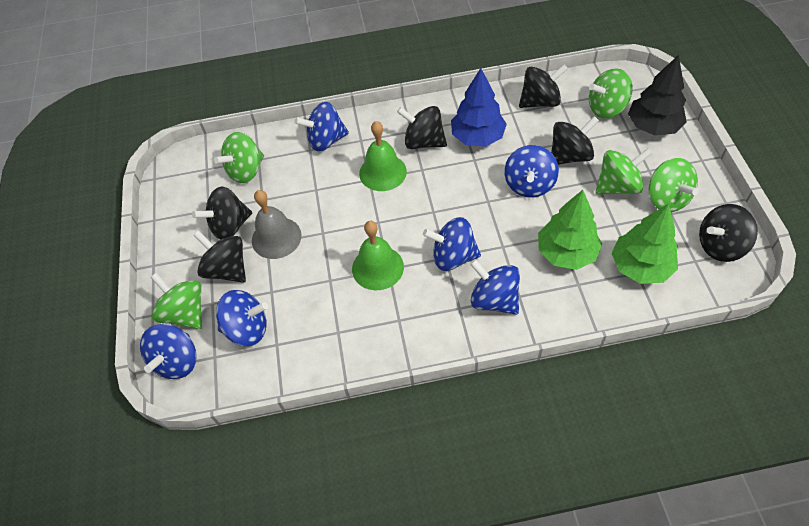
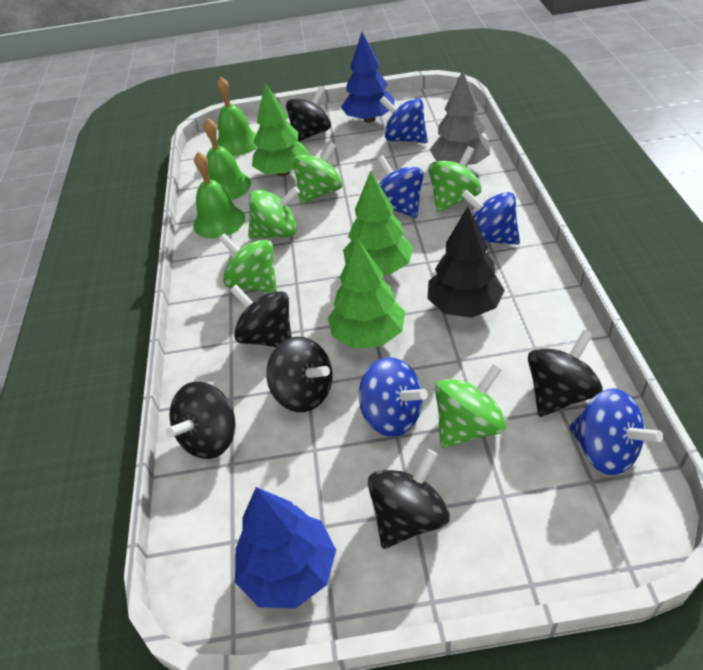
blue spinning top: 6 -> 5
blue tree: 1 -> 2
green bell: 2 -> 3
green tree: 2 -> 3
grey bell: 1 -> 0
grey tree: 0 -> 1

